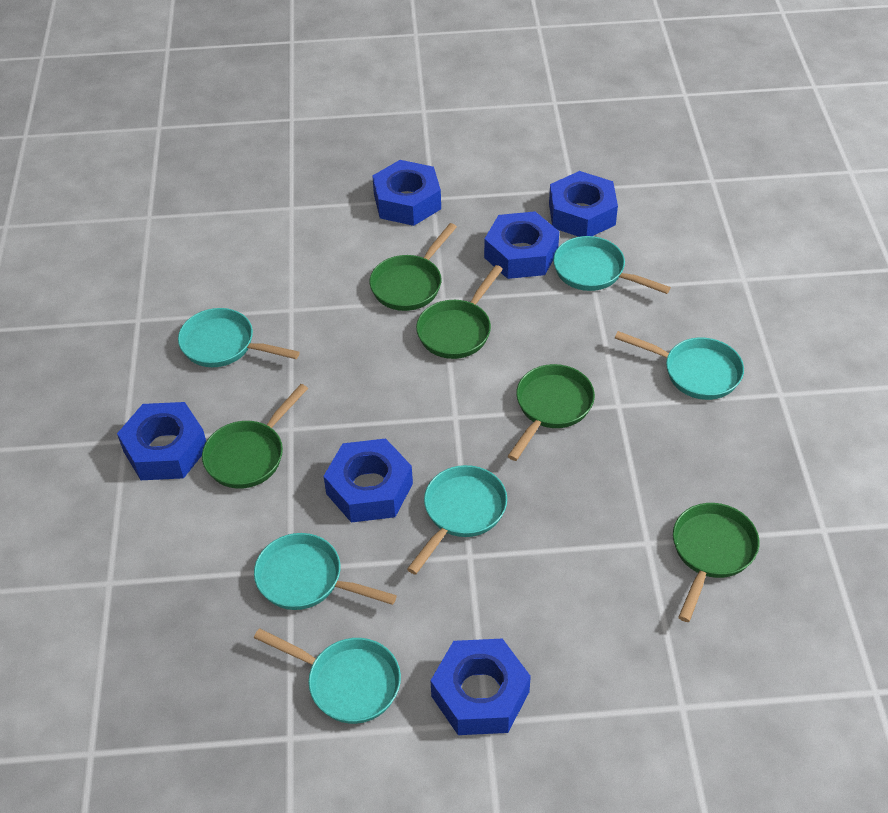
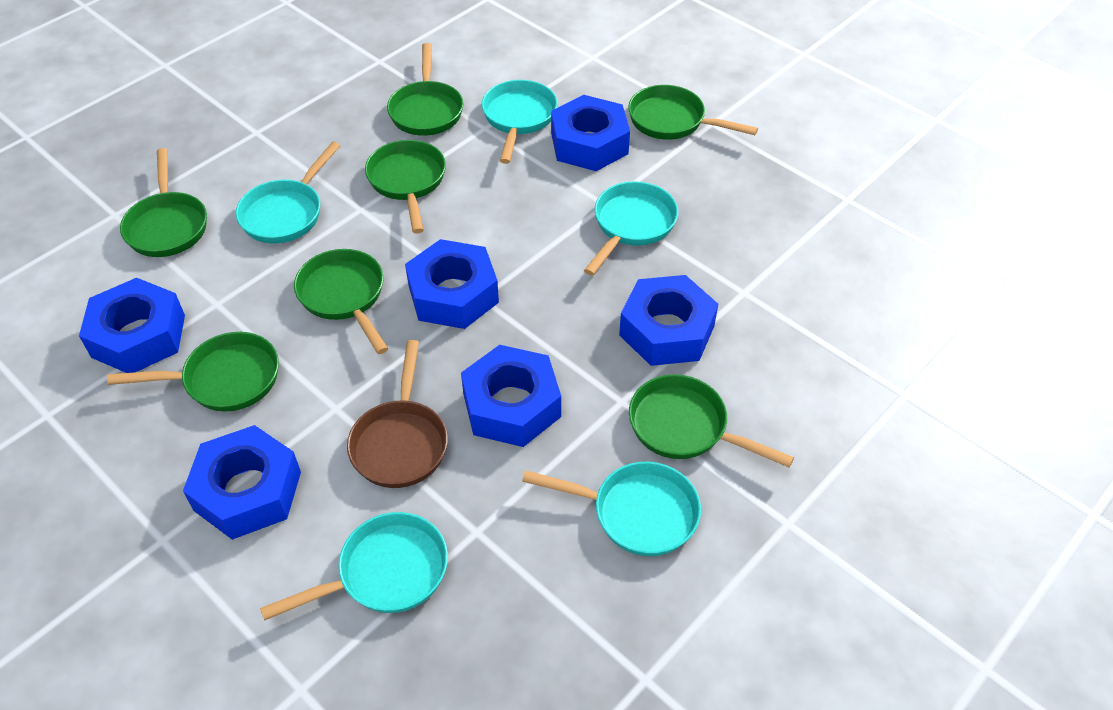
brown pan: 0 -> 1
green pan: 5 -> 7
turquoise pan: 6 -> 5

